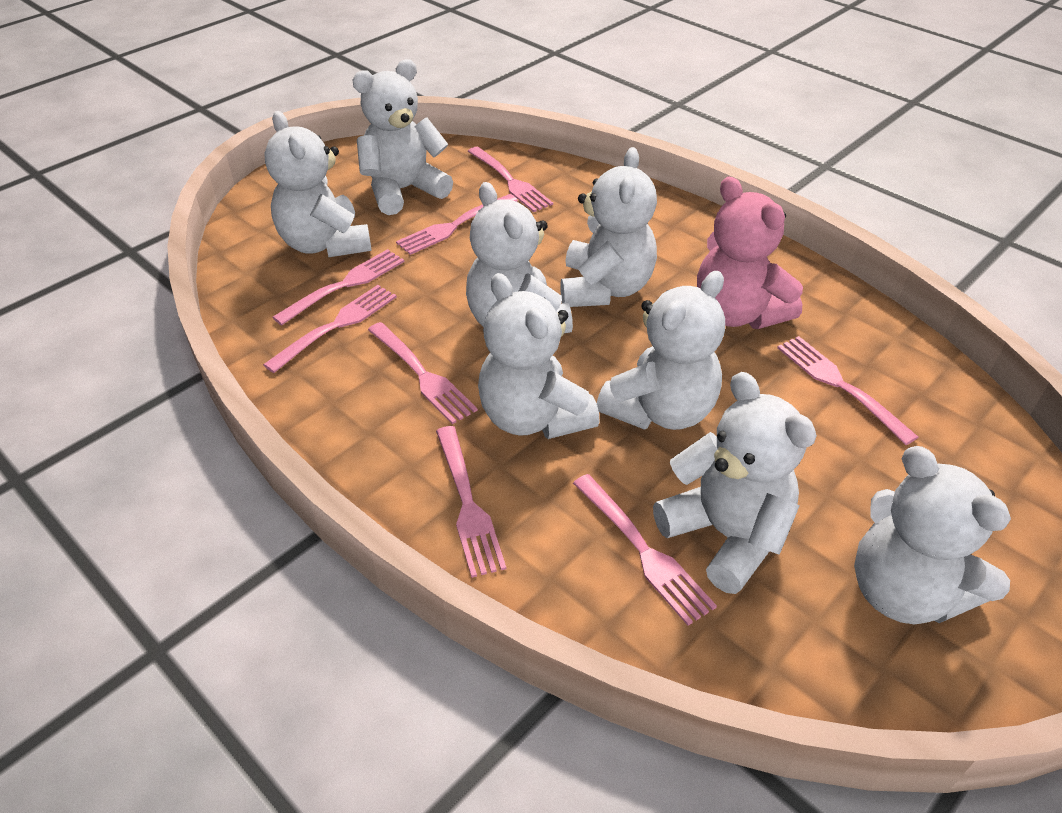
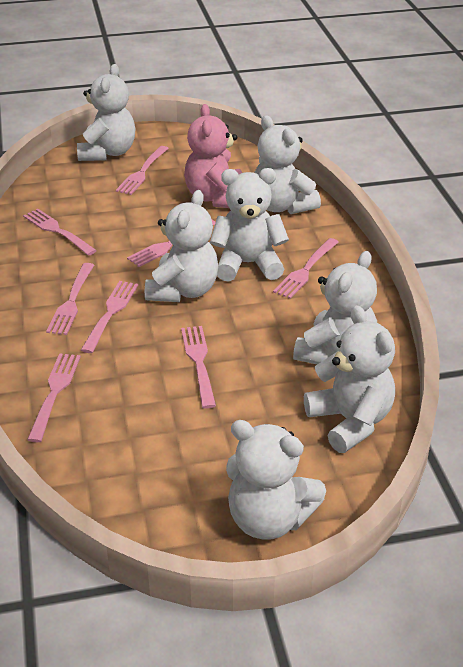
white teddy bear: 8 -> 7

